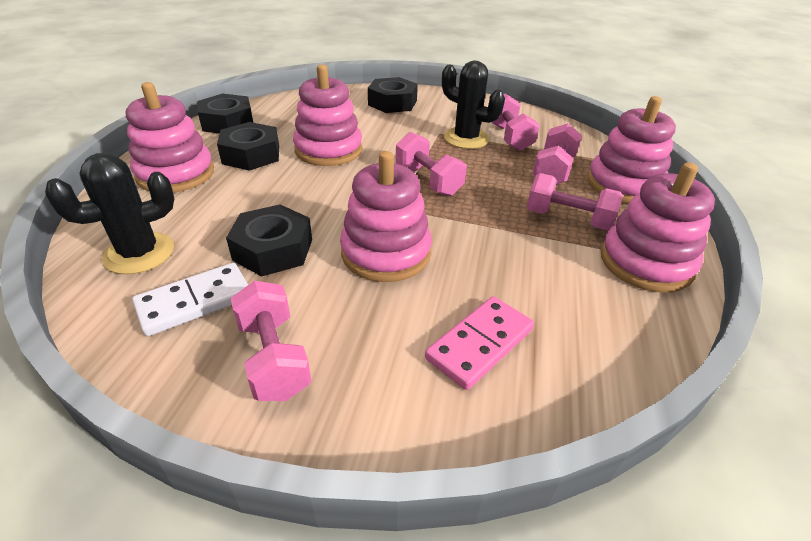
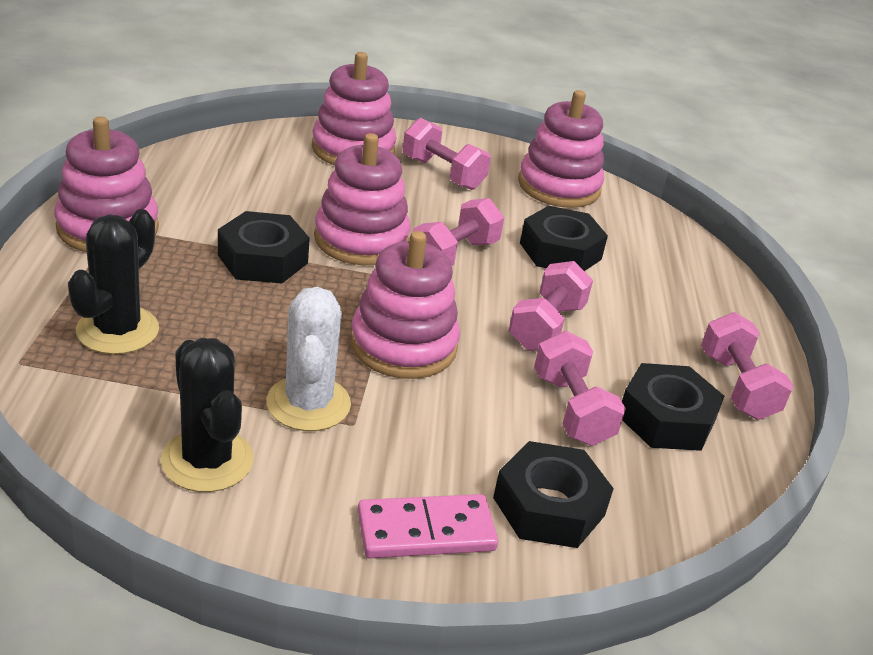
white cactus: 0 -> 1
white domino: 1 -> 0

